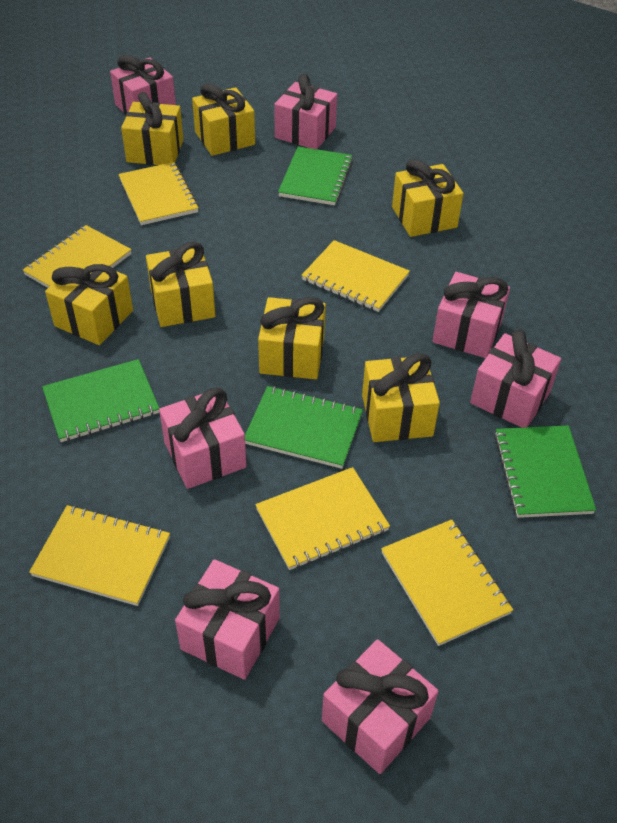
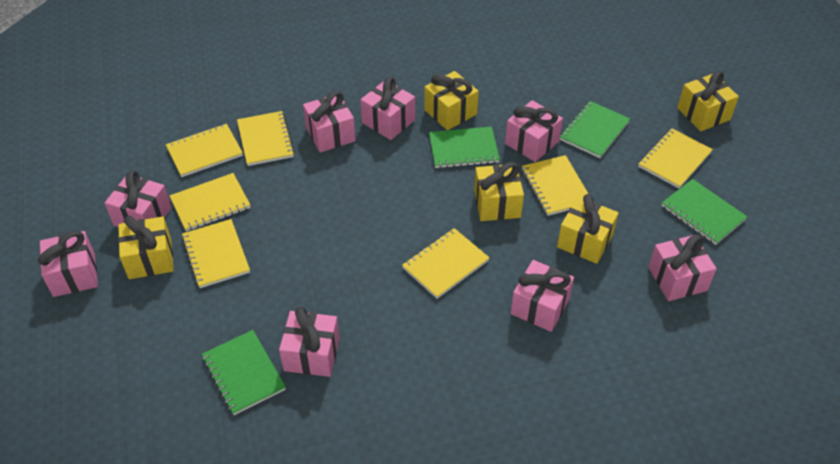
pink gift: 7 -> 8
yellow gift: 7 -> 5
yellow notebook: 6 -> 7

